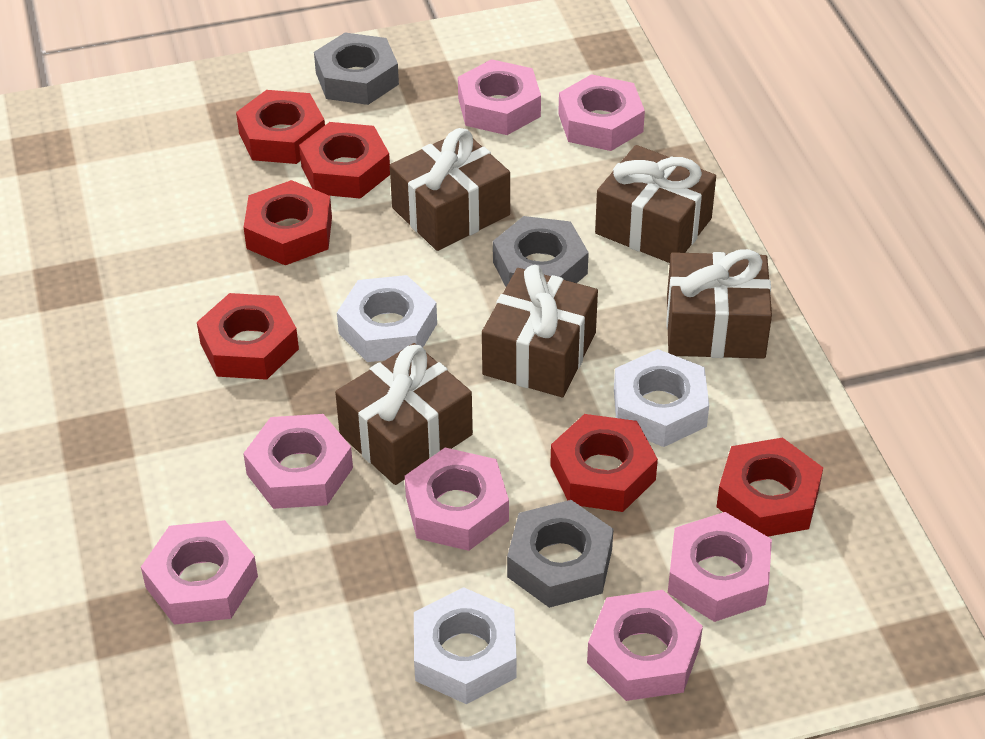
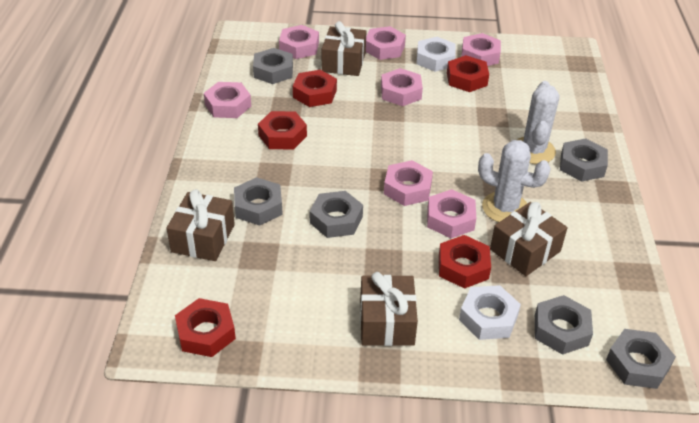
brown gift: 5 -> 4
grey nut: 3 -> 6
red nut: 6 -> 5
white cactus: 0 -> 2
white nut: 3 -> 2

